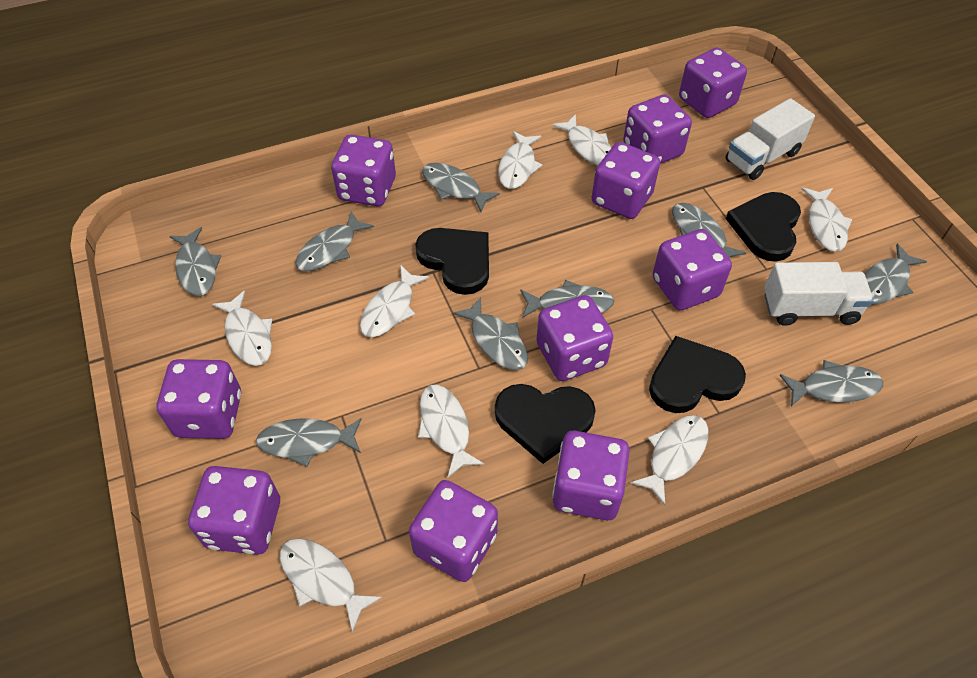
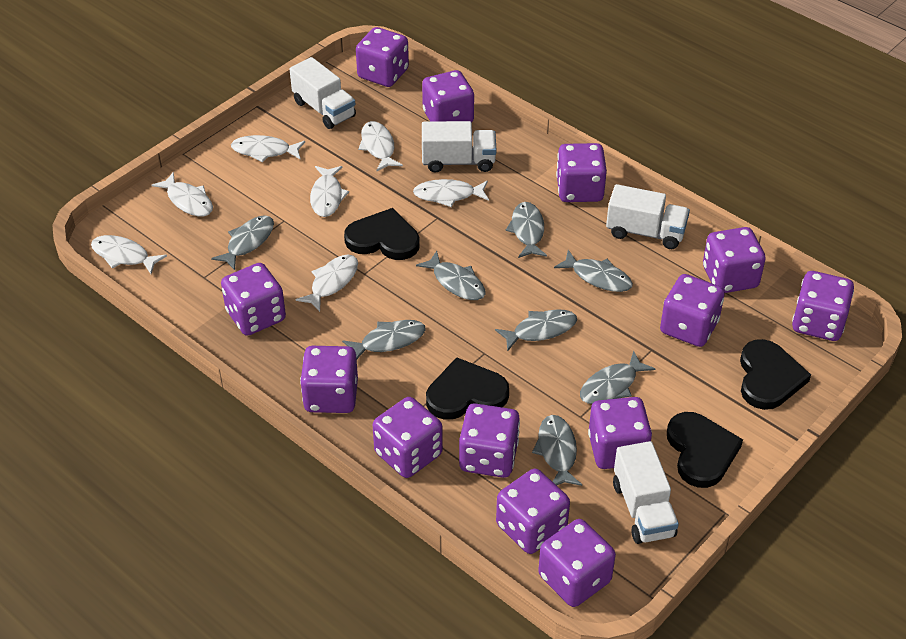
grey fish: 9 -> 8
purple dice: 10 -> 13
white fish: 8 -> 7
white truck: 2 -> 4

